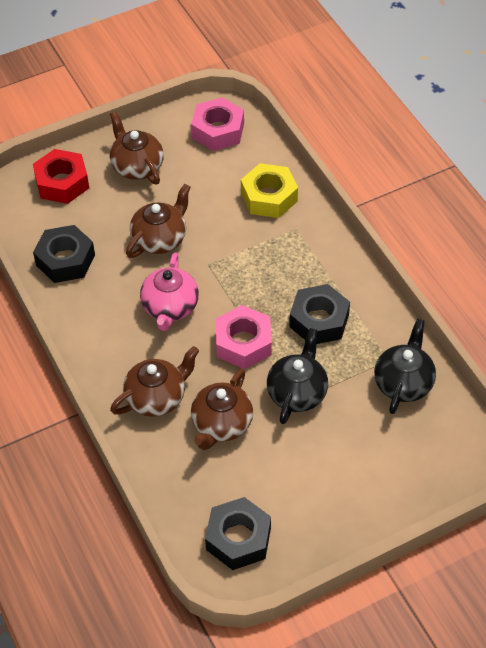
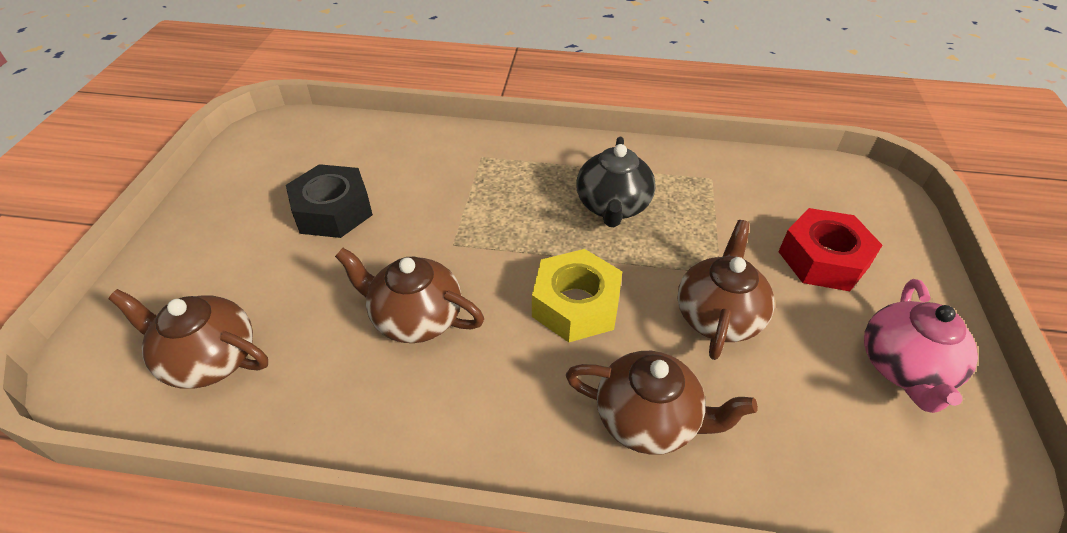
black nut: 3 -> 1
black teapot: 2 -> 1
pink nut: 2 -> 0

